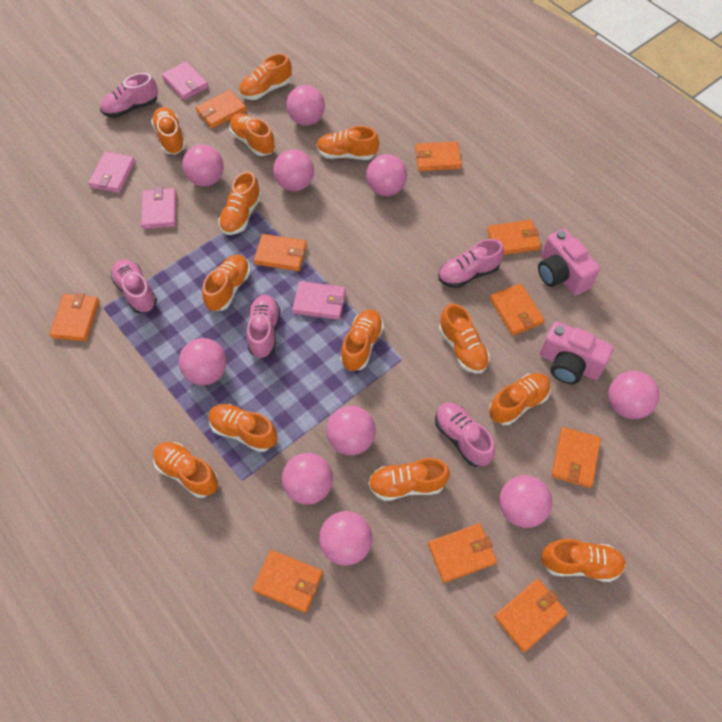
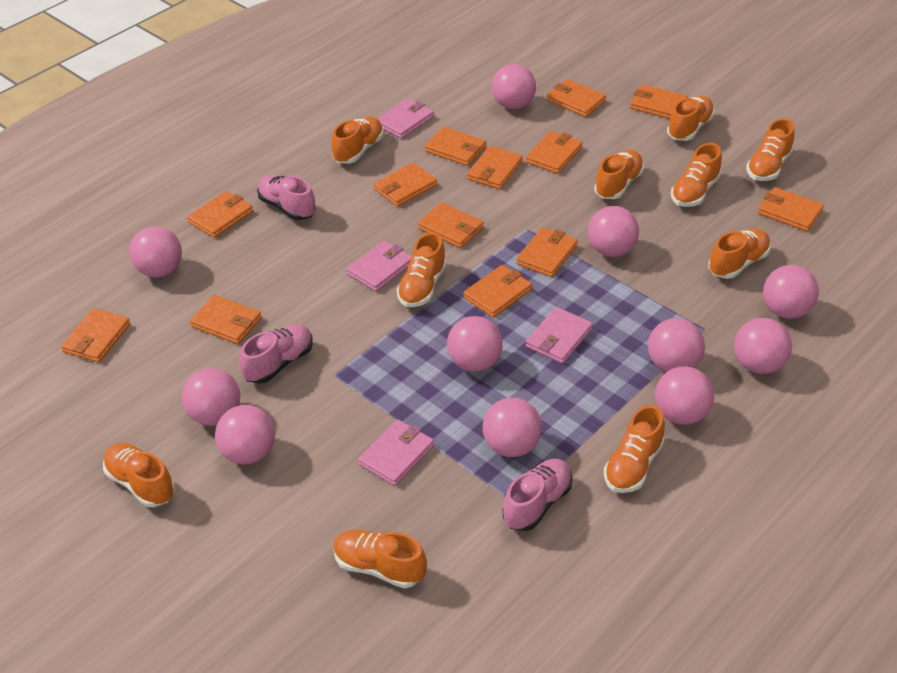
orange shoe: 13 -> 10
orange wallet: 10 -> 13
pink ball: 10 -> 11
pink camera: 2 -> 0
pink shoe: 5 -> 3

